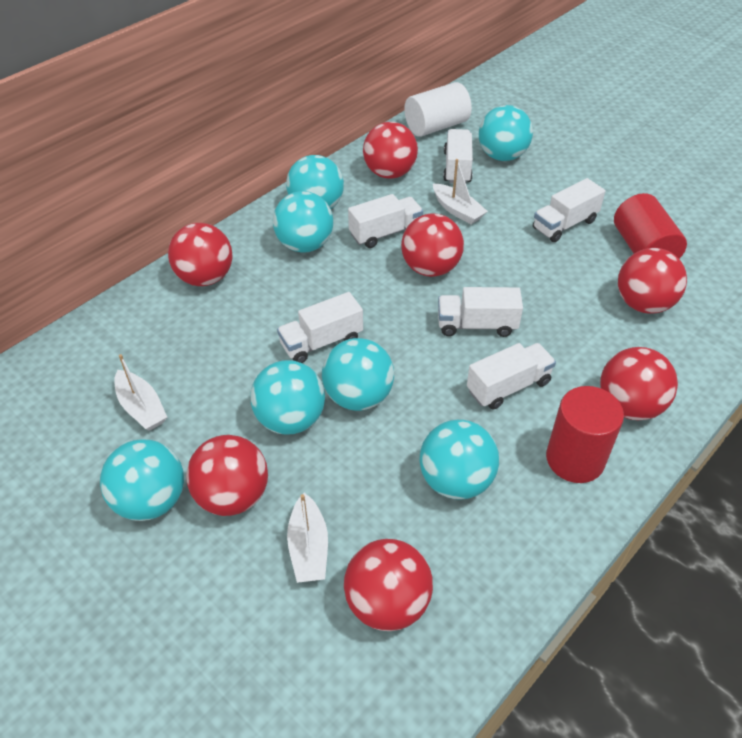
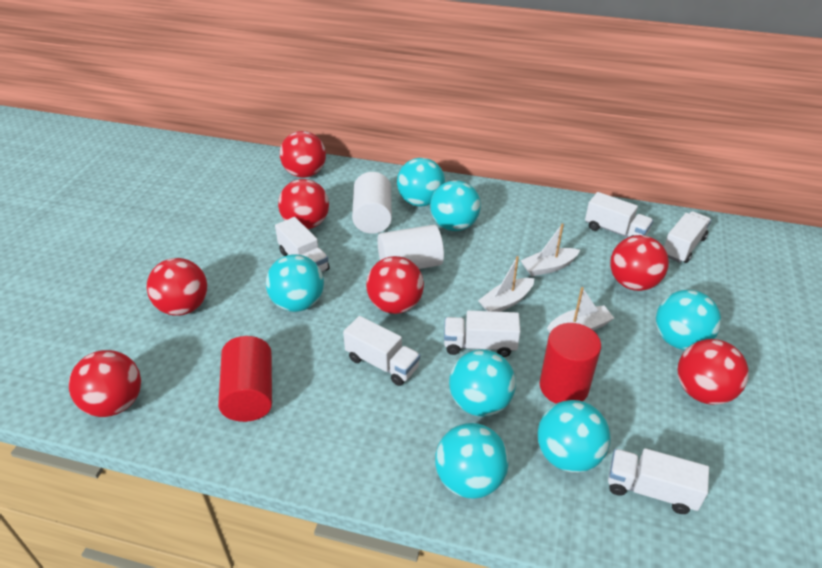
white cylinder: 1 -> 2

